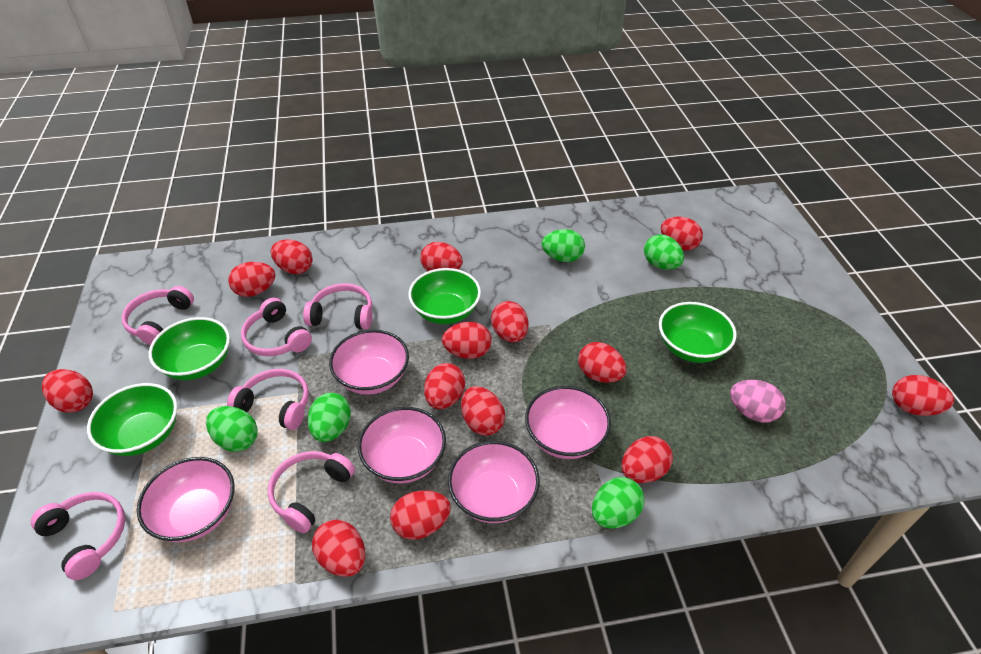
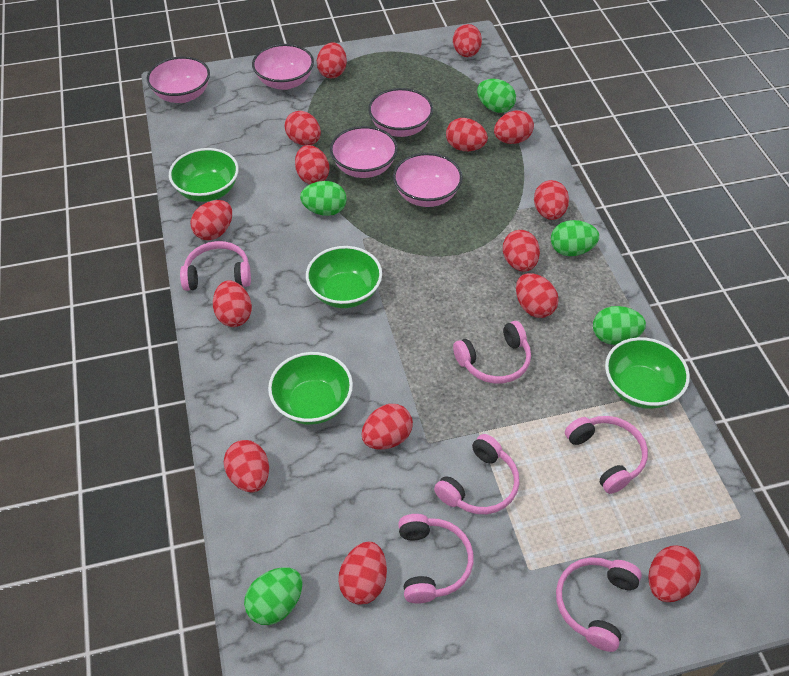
pink egg: 1 -> 0
red egg: 14 -> 15

